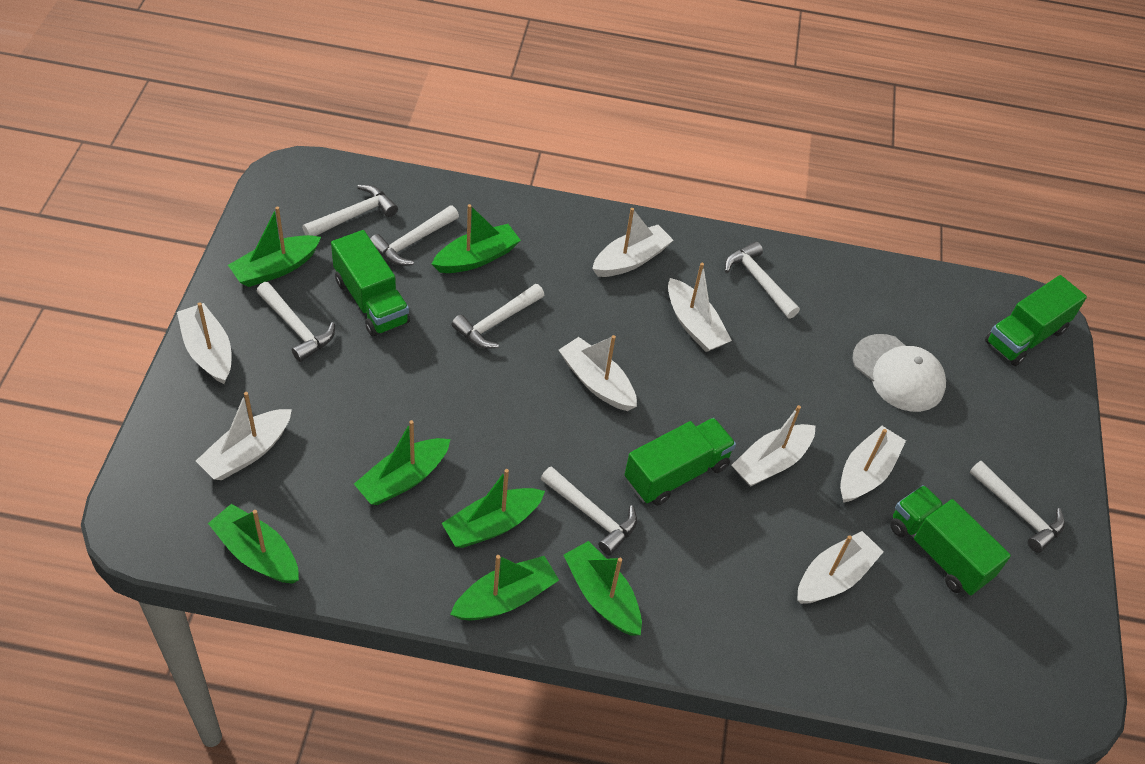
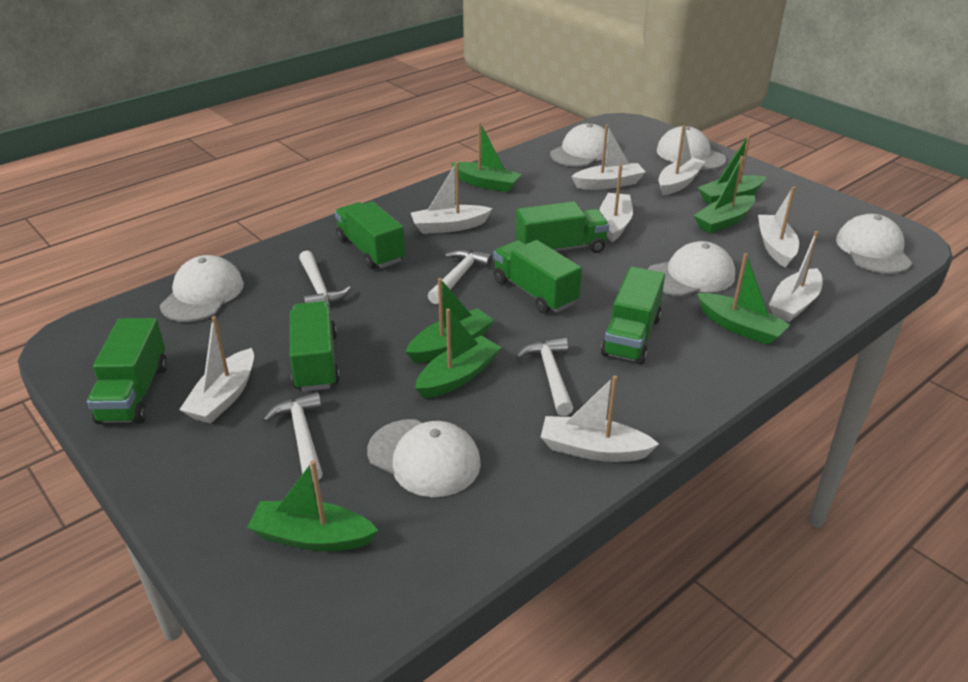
green truck: 4 -> 6
white cap: 1 -> 6
white hammer: 7 -> 4

